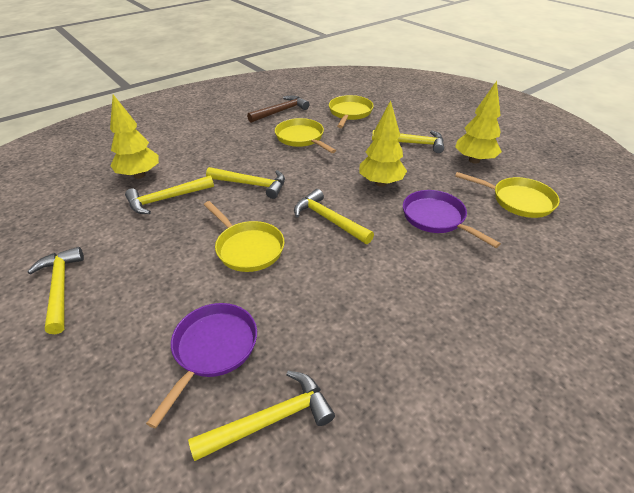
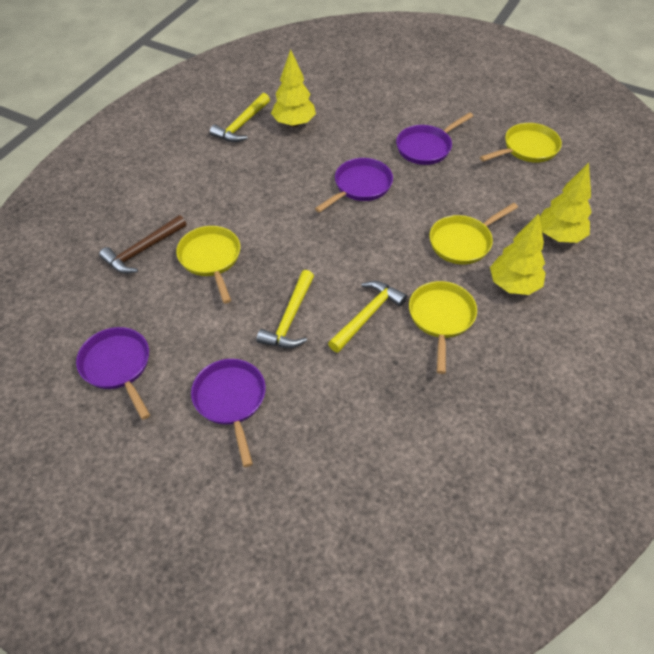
purple pan: 2 -> 4
yellow hammer: 6 -> 3

